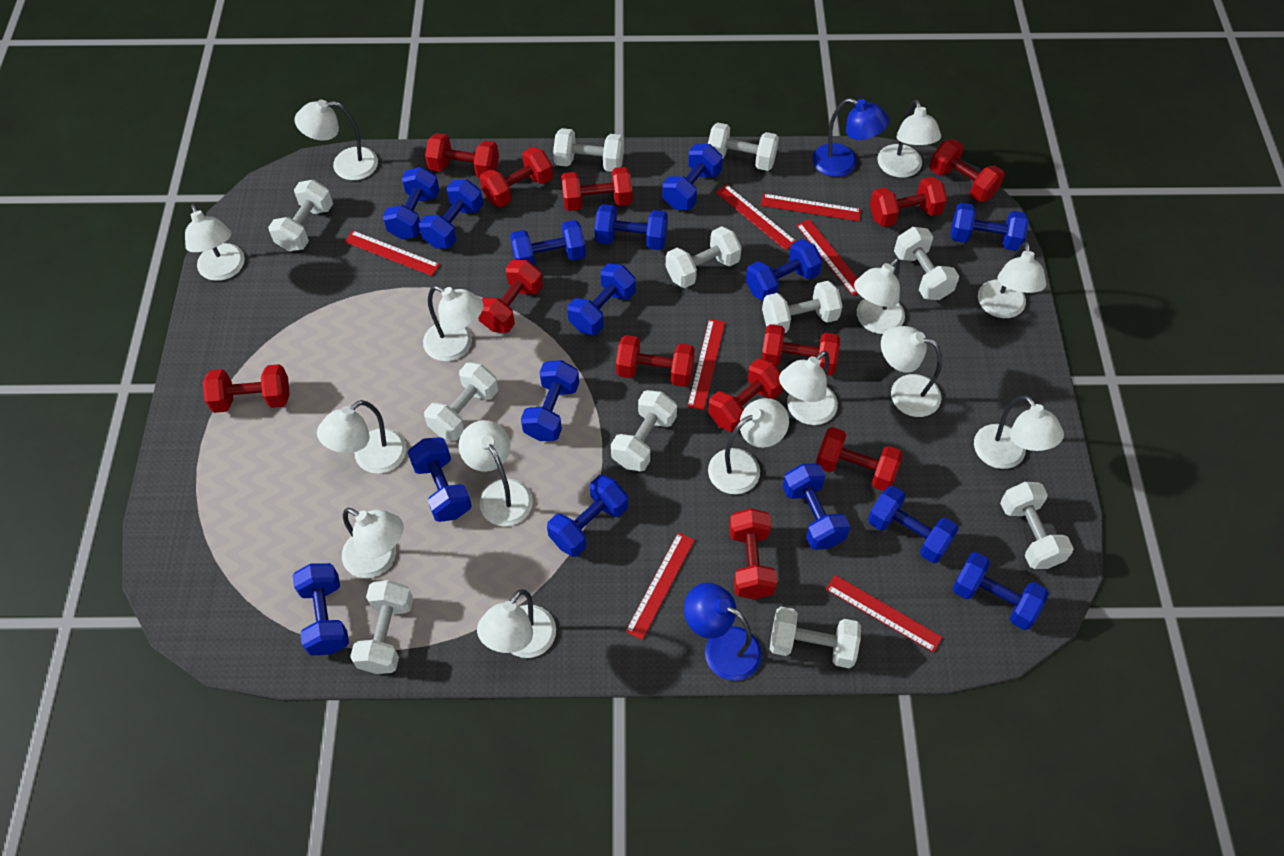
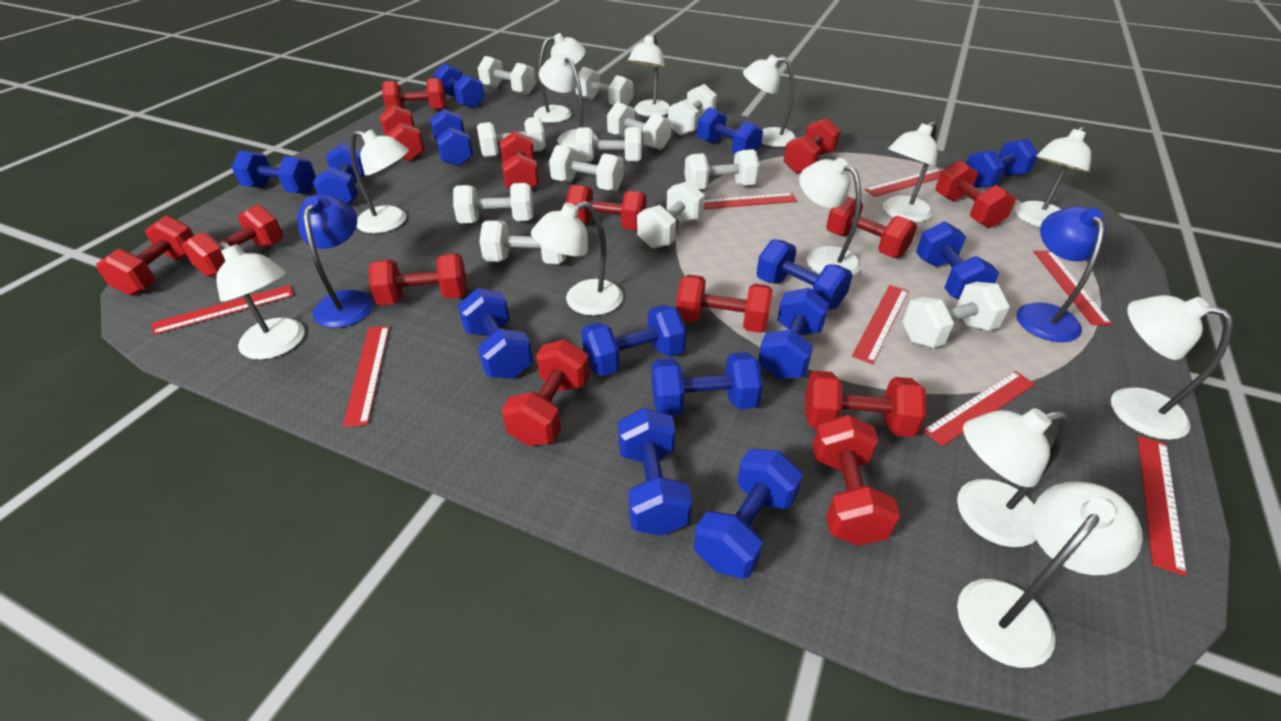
blue dumbbell: 15 -> 14
red dumbbell: 12 -> 14
red ruler: 7 -> 8
white dumbbell: 11 -> 12
white lamp: 14 -> 13

